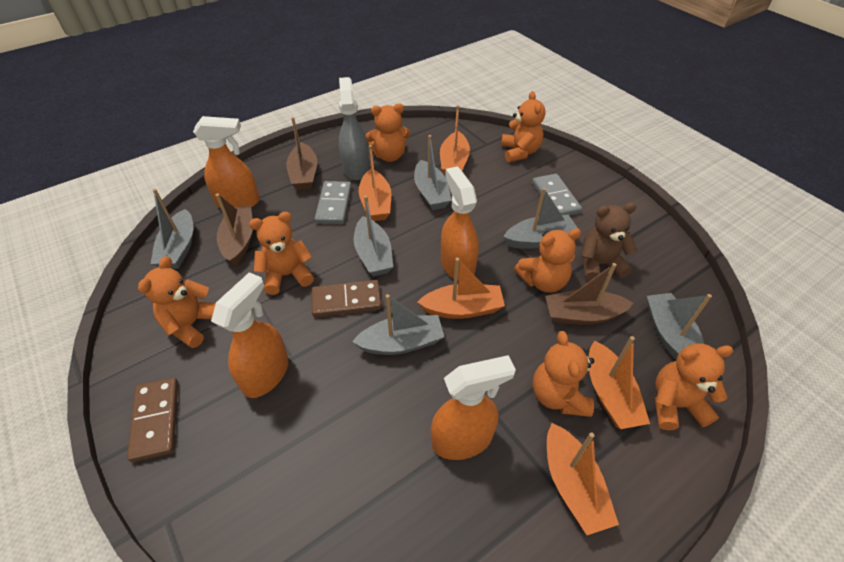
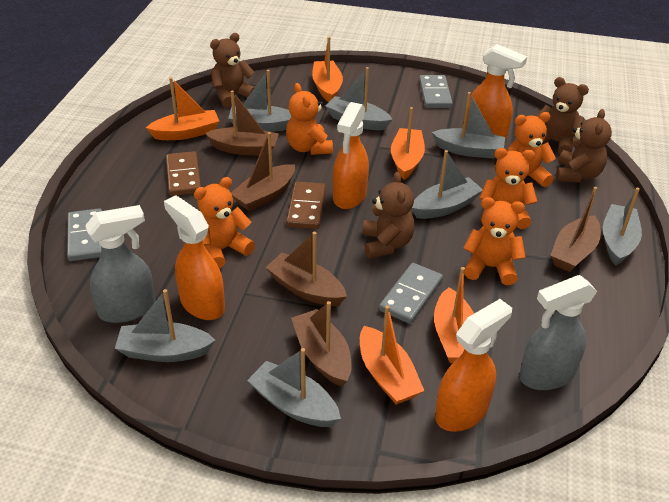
brown boat: 3 -> 5
brown teddy bear: 1 -> 4
grey boat: 6 -> 7
grey domino: 2 -> 3
grey spray bottle: 1 -> 2
orange teddy bear: 7 -> 5

